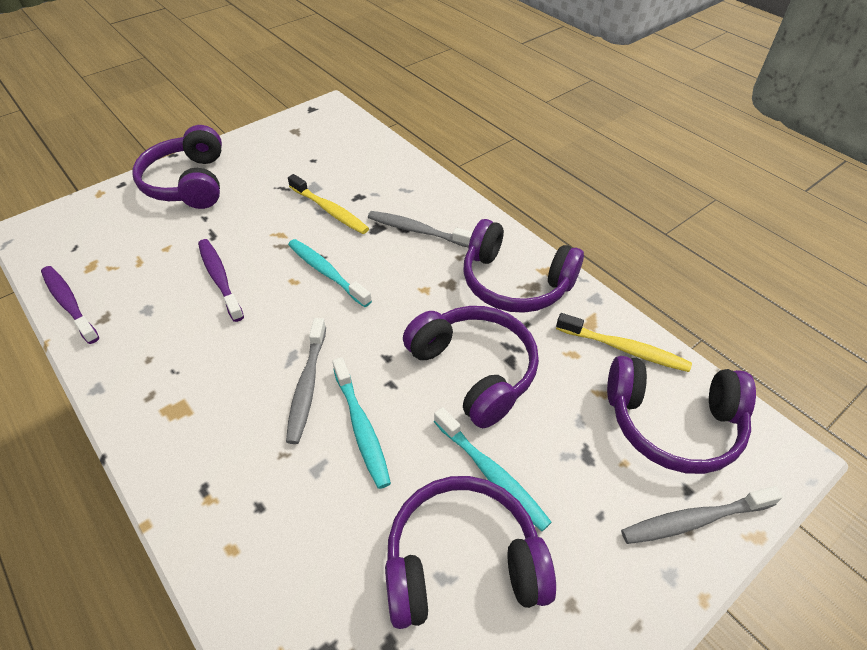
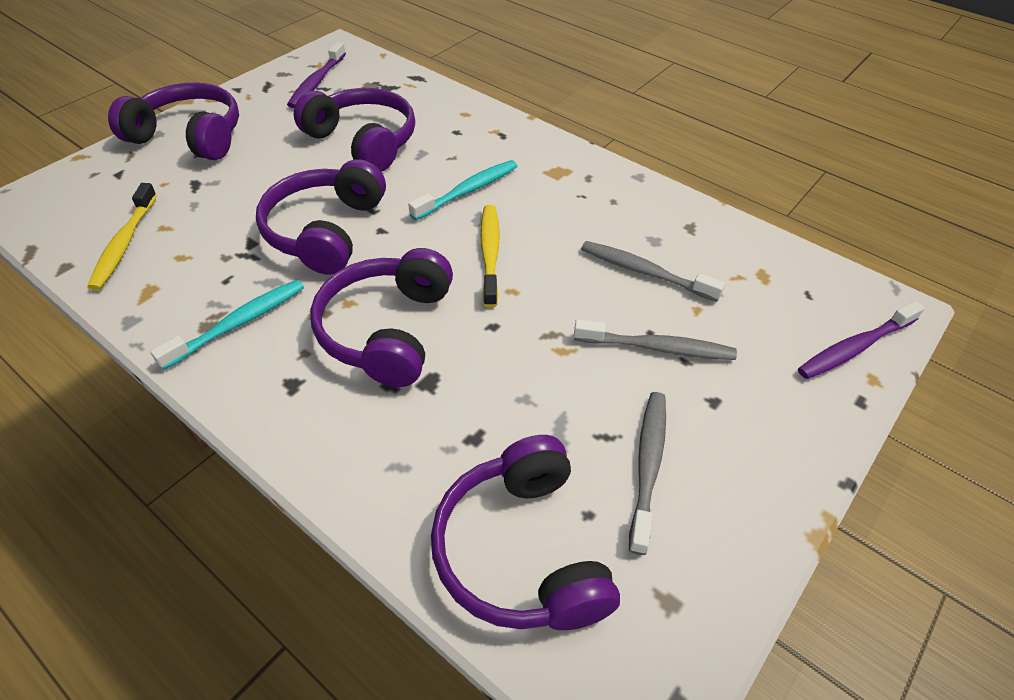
turquoise toothbrush: 3 -> 2

